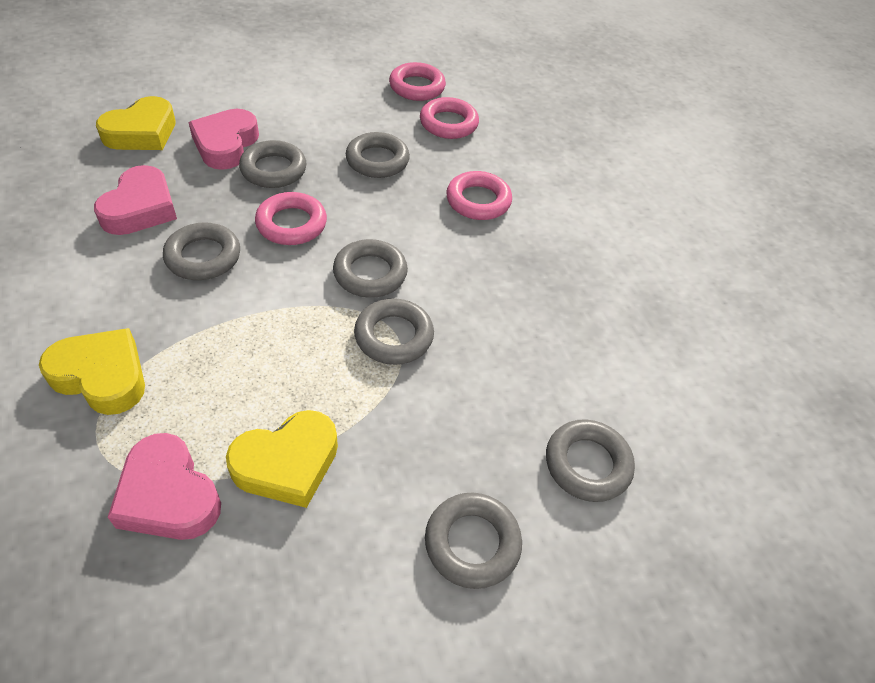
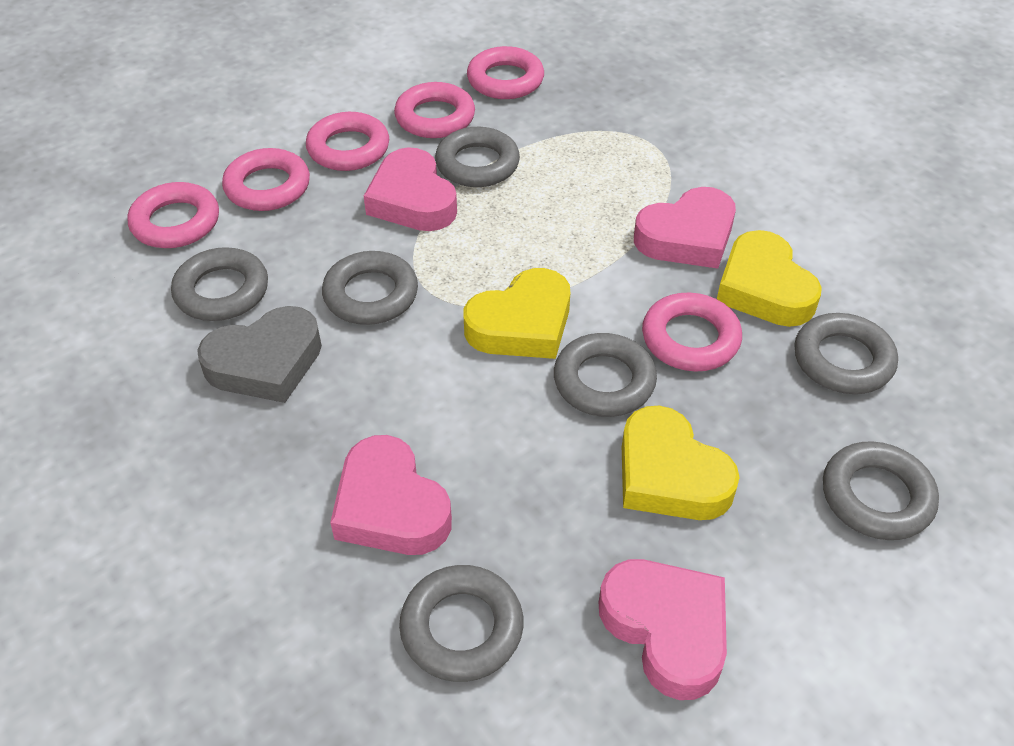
grey heart: 0 -> 1
pink heart: 3 -> 4
pink ring: 4 -> 6

